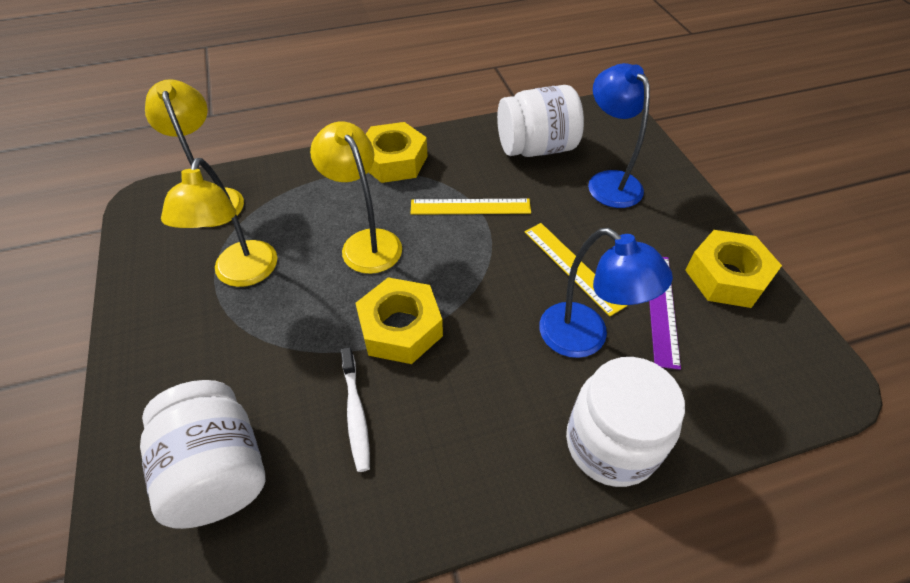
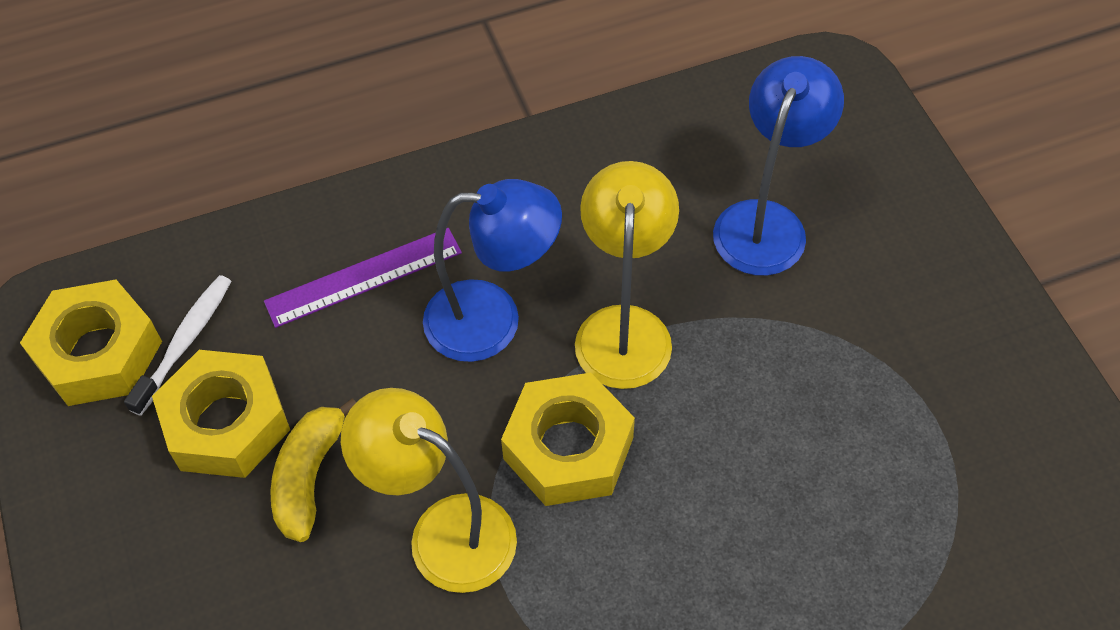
white jar: 3 -> 0
yellow banana: 0 -> 1
yellow lamp: 3 -> 2
yellow ruler: 2 -> 0

